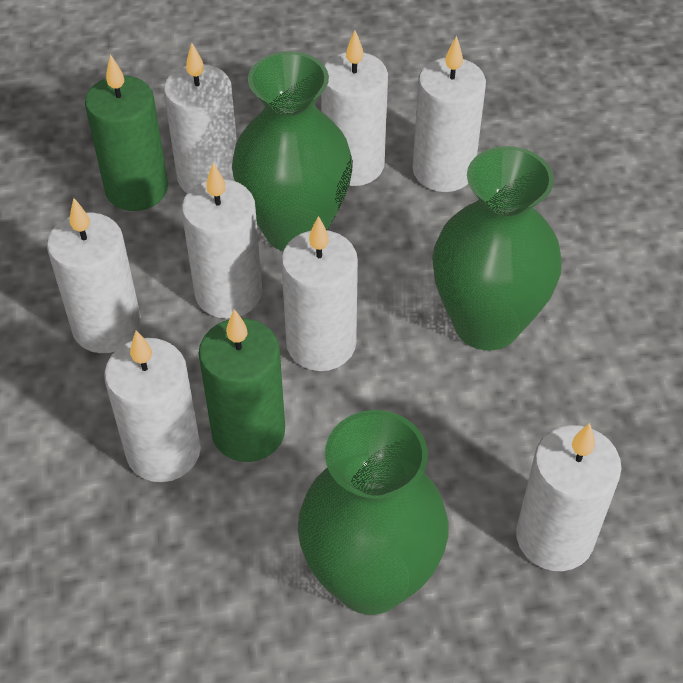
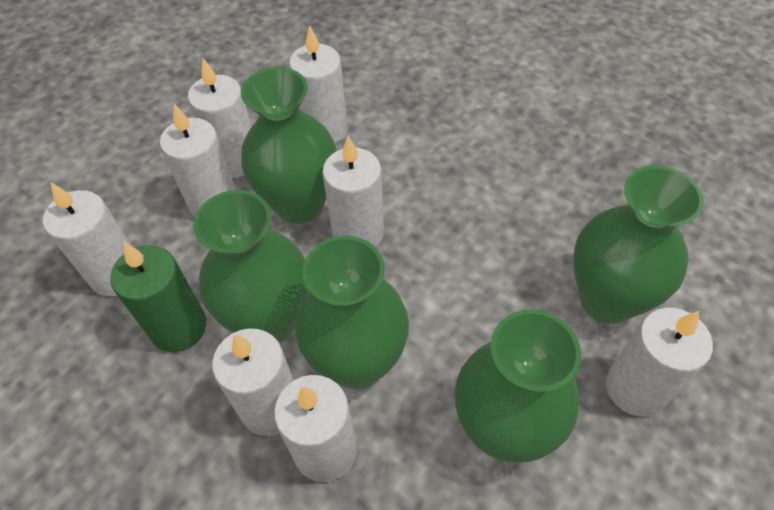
green candle: 2 -> 1
green vase: 3 -> 5

